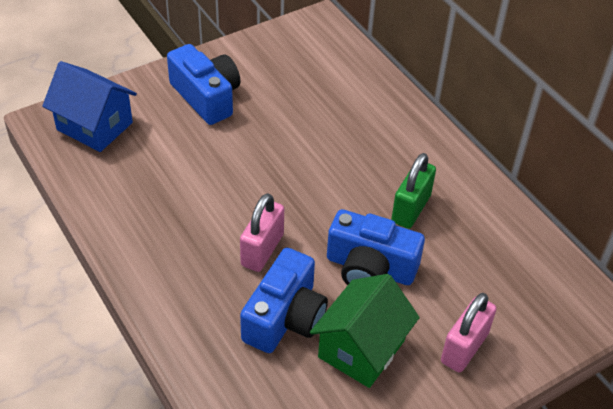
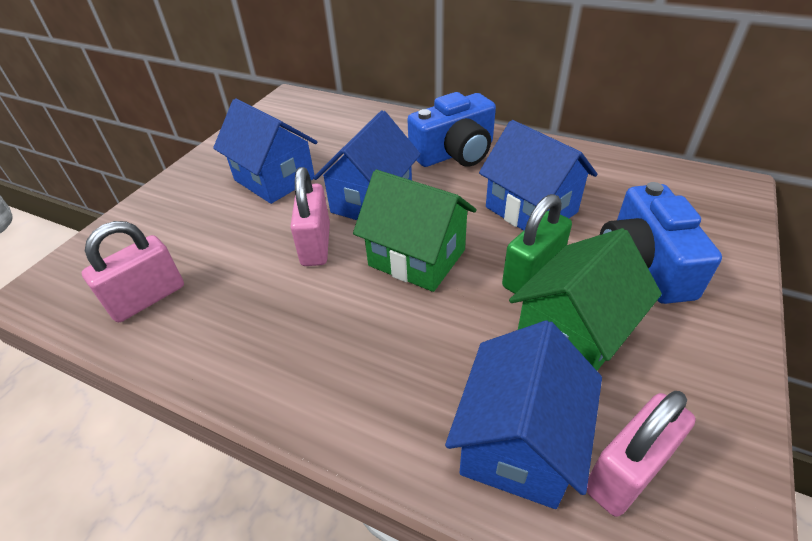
blue camera: 3 -> 2
blue house: 1 -> 4
green house: 1 -> 2
pink padlock: 2 -> 3

